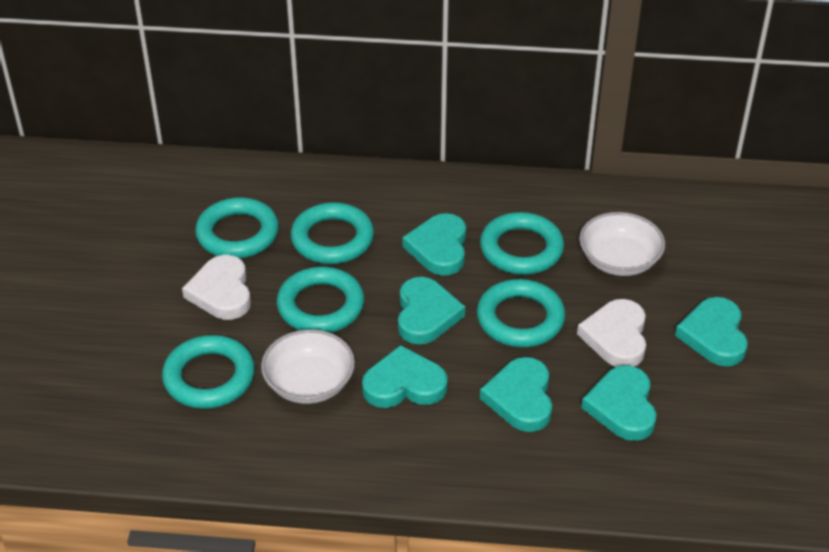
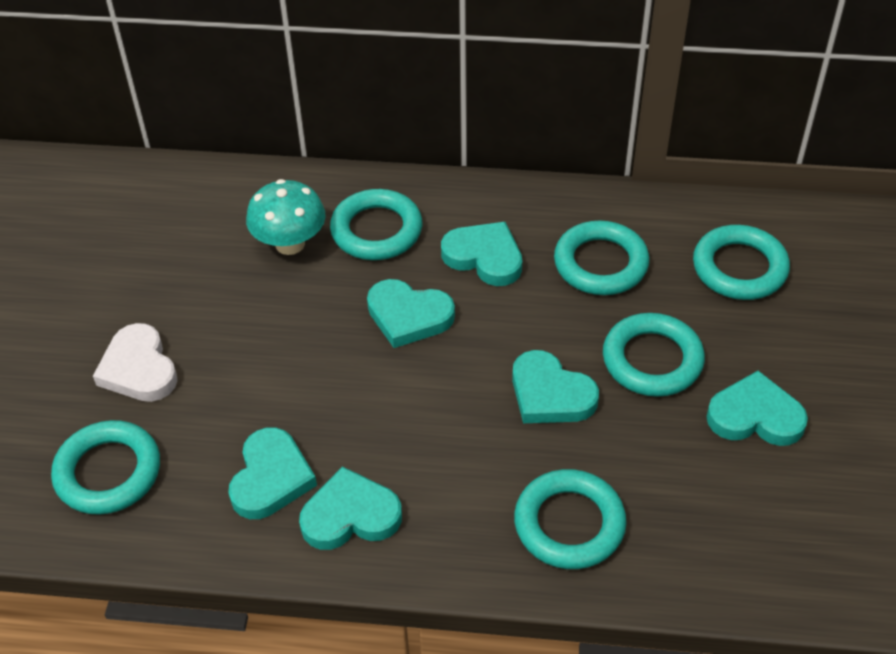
turquoise mushroom: 0 -> 1
white bowl: 2 -> 0
white heart: 2 -> 1

